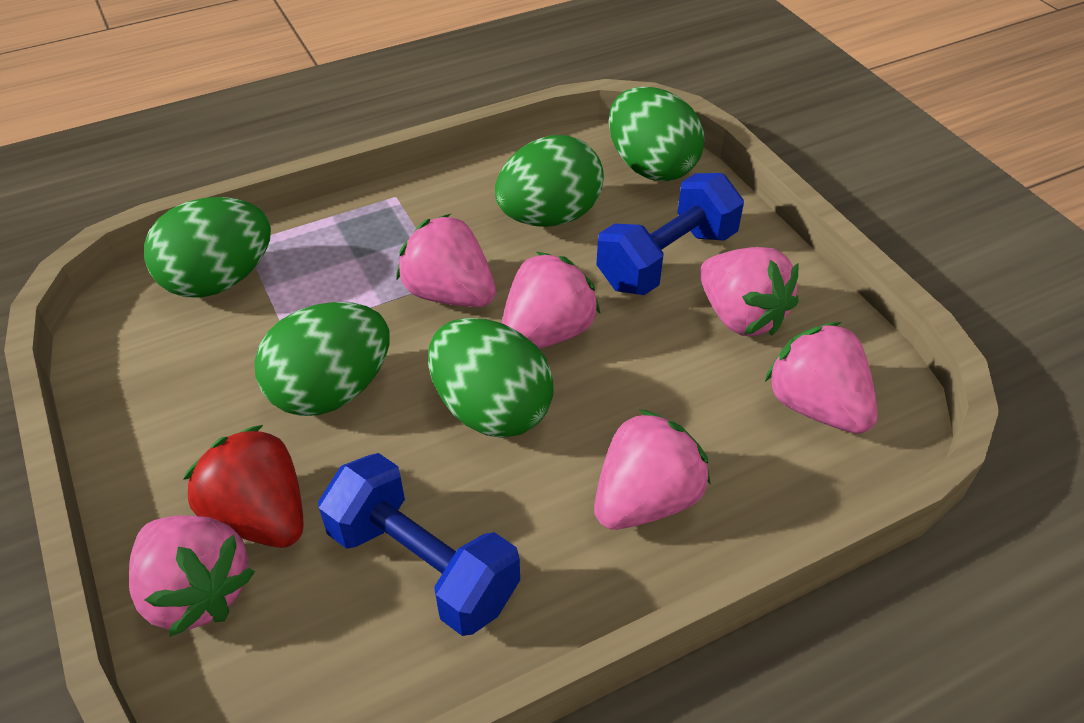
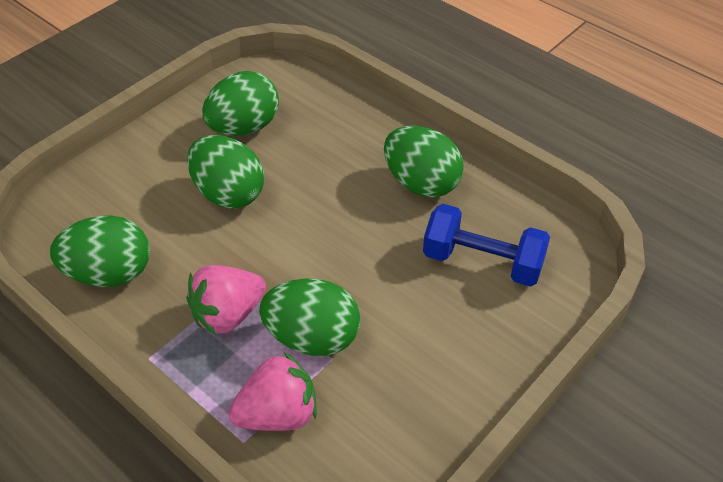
blue dumbbell: 2 -> 1
pink strawberry: 6 -> 2
red strawberry: 1 -> 0

